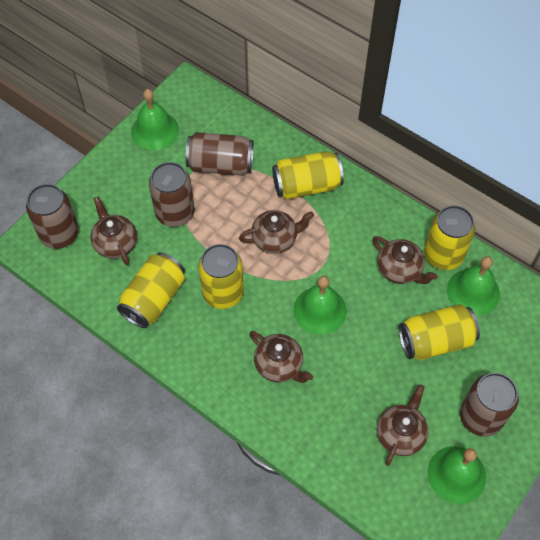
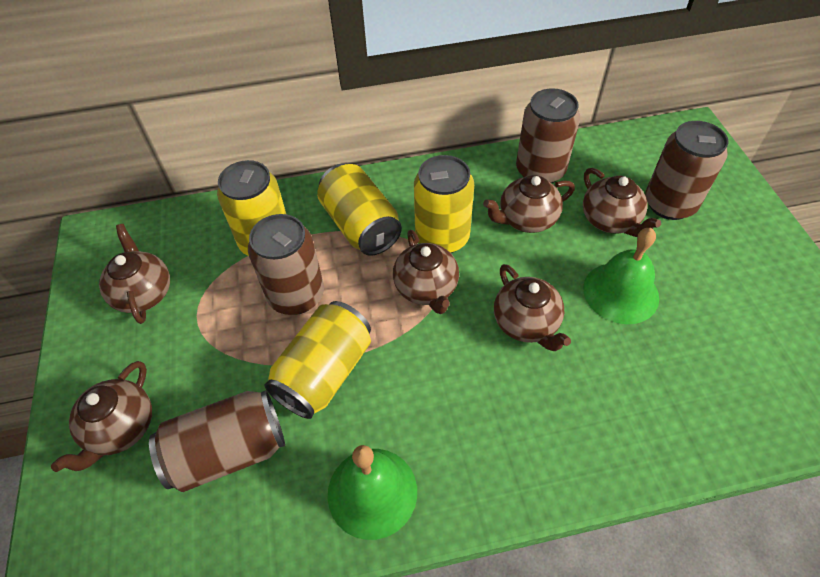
brown teapot: 5 -> 6
green bell: 4 -> 2
yellow can: 5 -> 4

